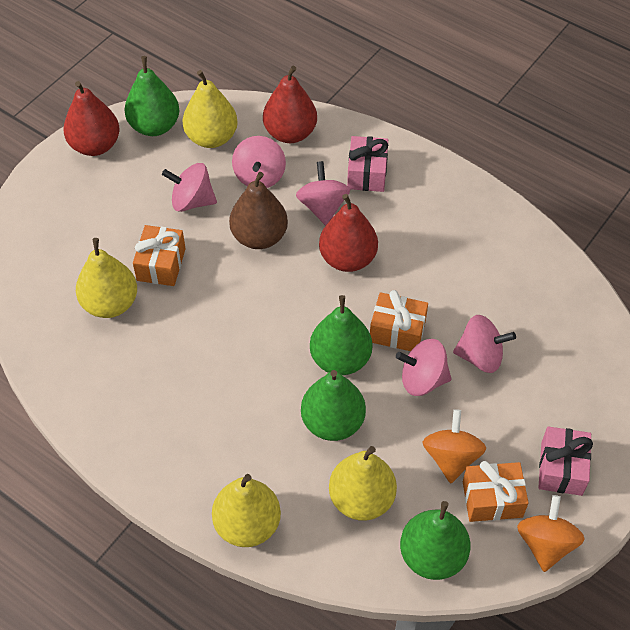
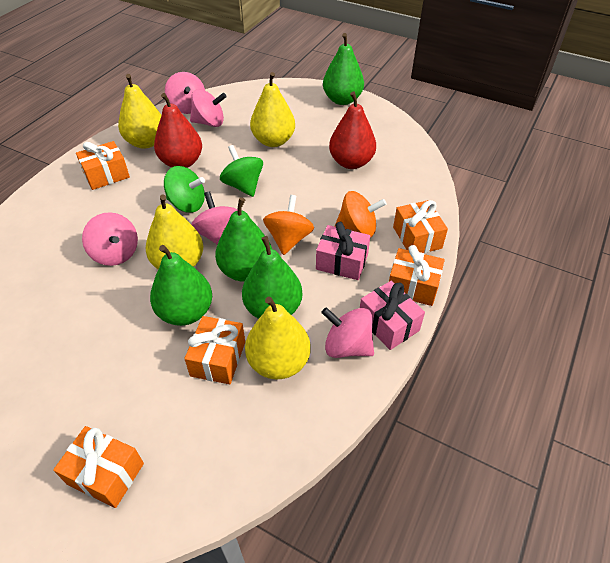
brown pear: 1 -> 0
green spinning top: 0 -> 2
orange gift: 3 -> 5
red pear: 3 -> 2

